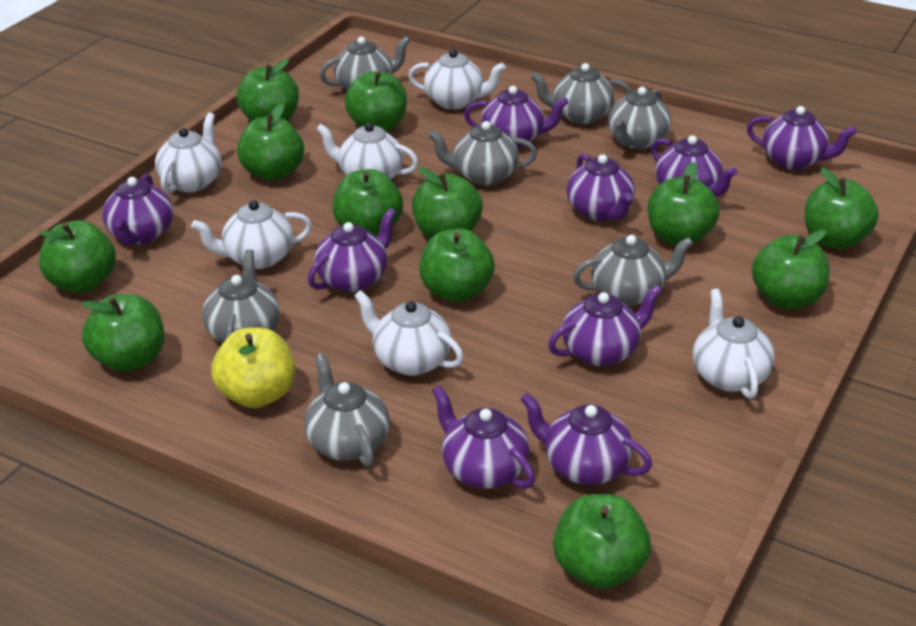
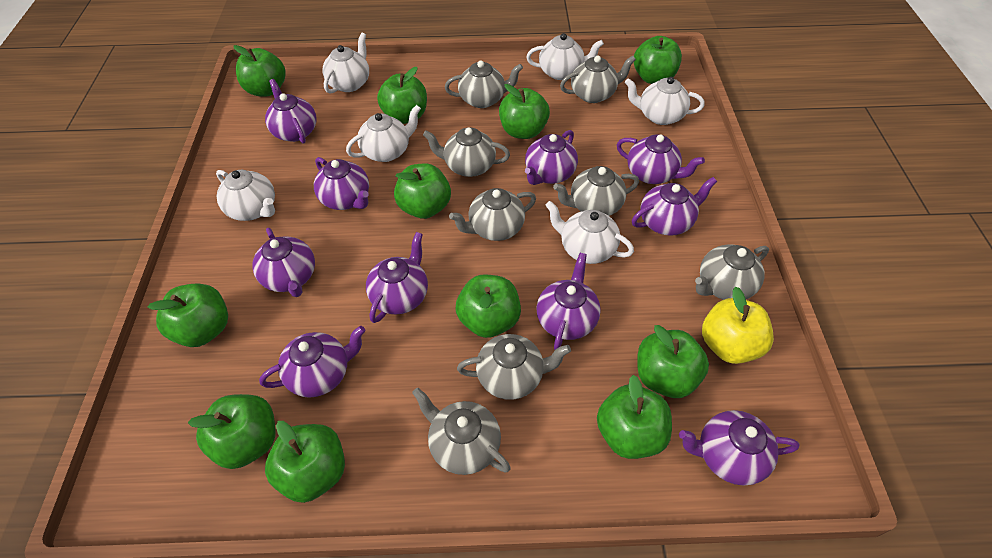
green apple: 12 -> 11
grey teapot: 7 -> 8
purple teapot: 9 -> 10

